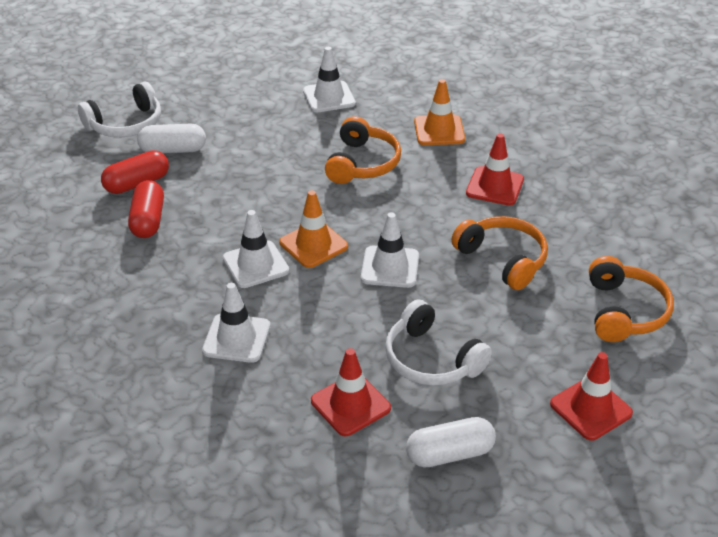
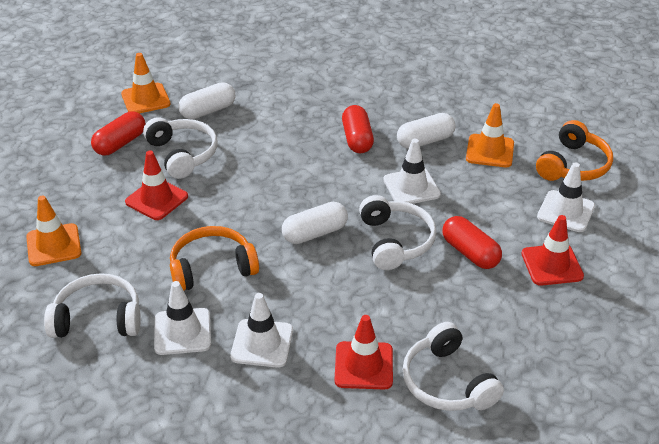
orange headphones: 3 -> 2
orange traffic cone: 2 -> 3
red capsule: 2 -> 3
white capsule: 2 -> 3
white headphones: 2 -> 4

